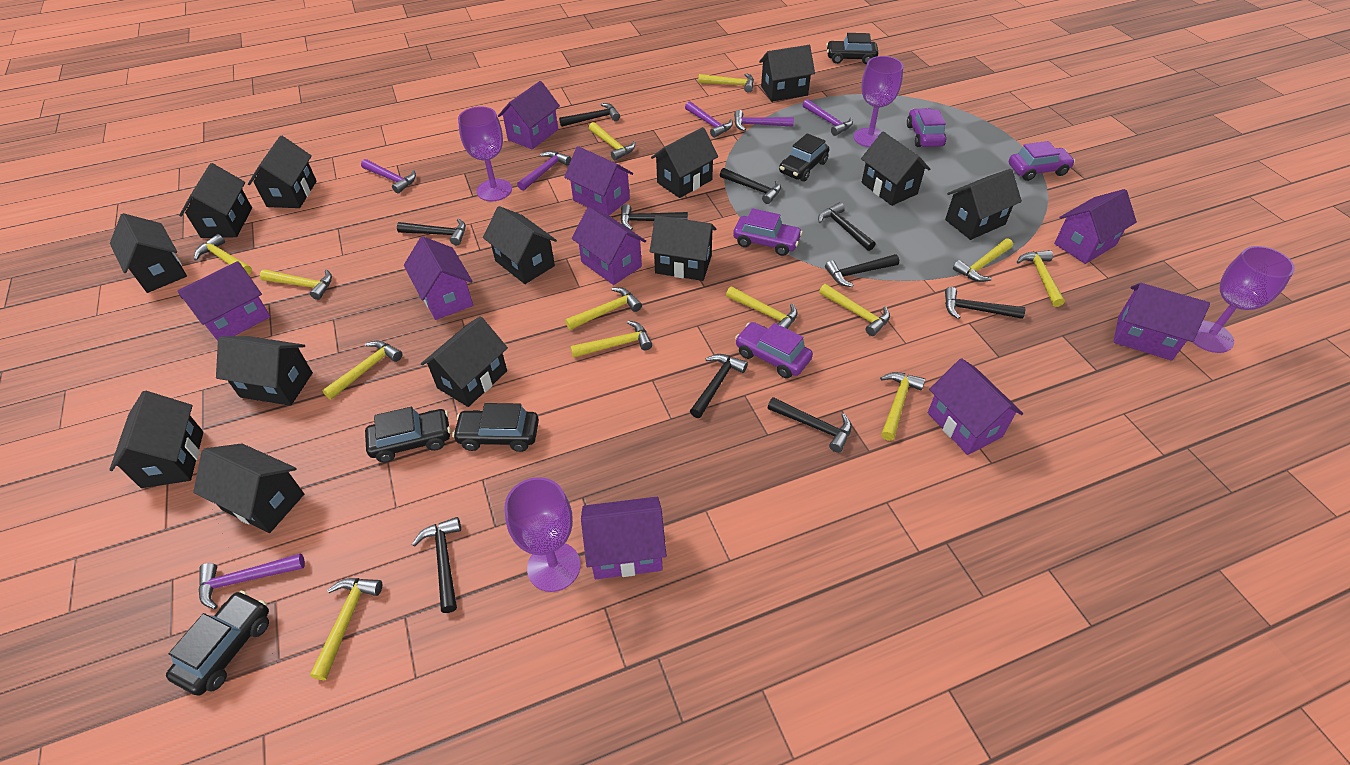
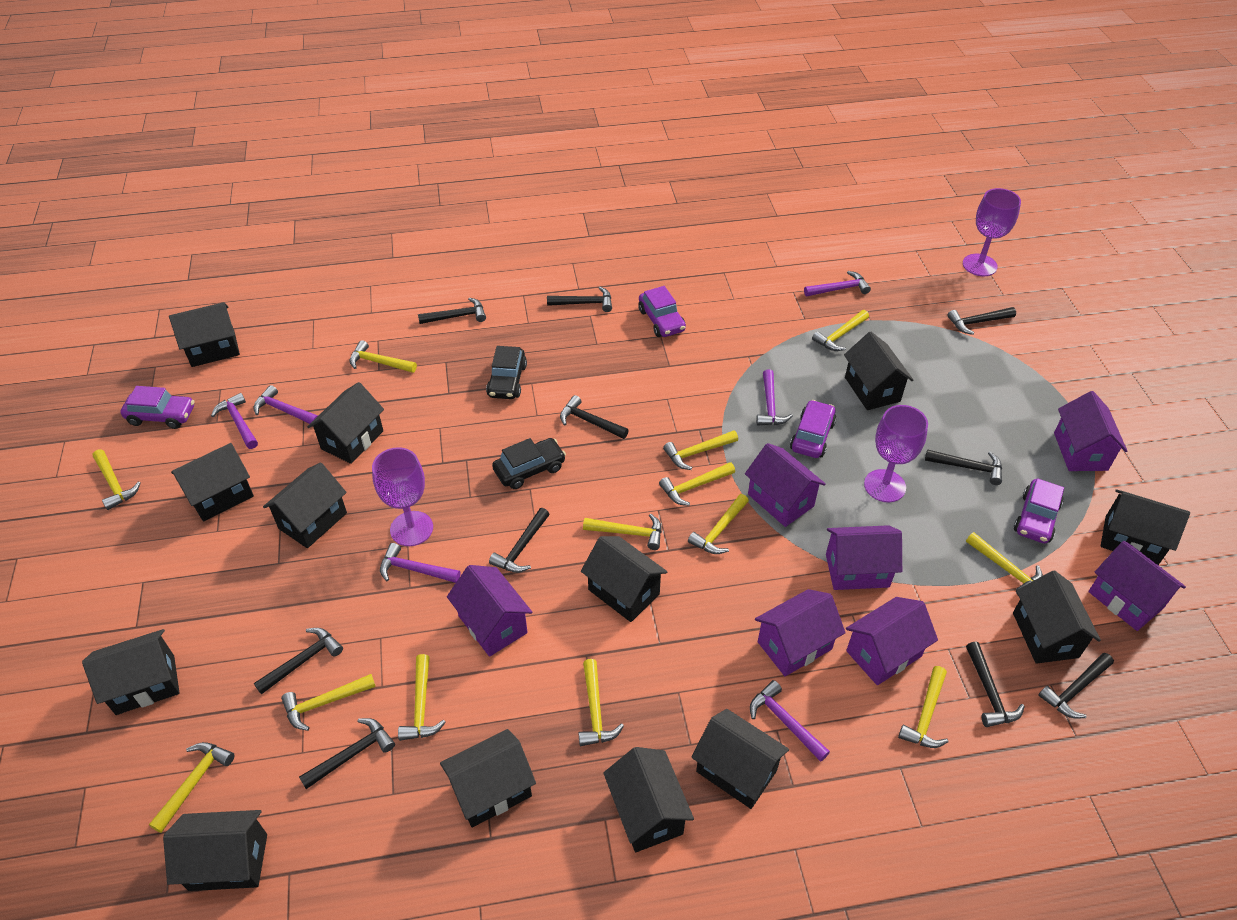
black car: 5 -> 2
purple goblet: 4 -> 3
purple house: 9 -> 7

